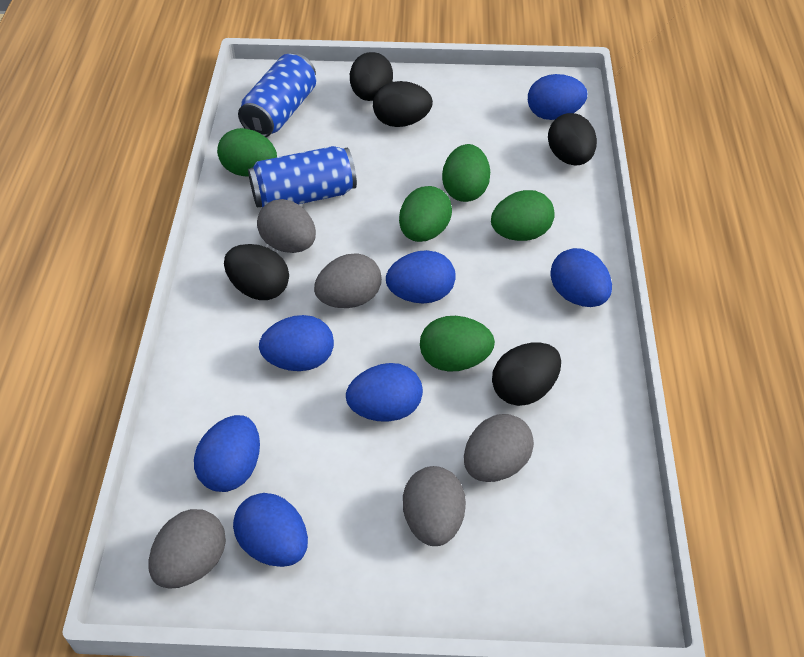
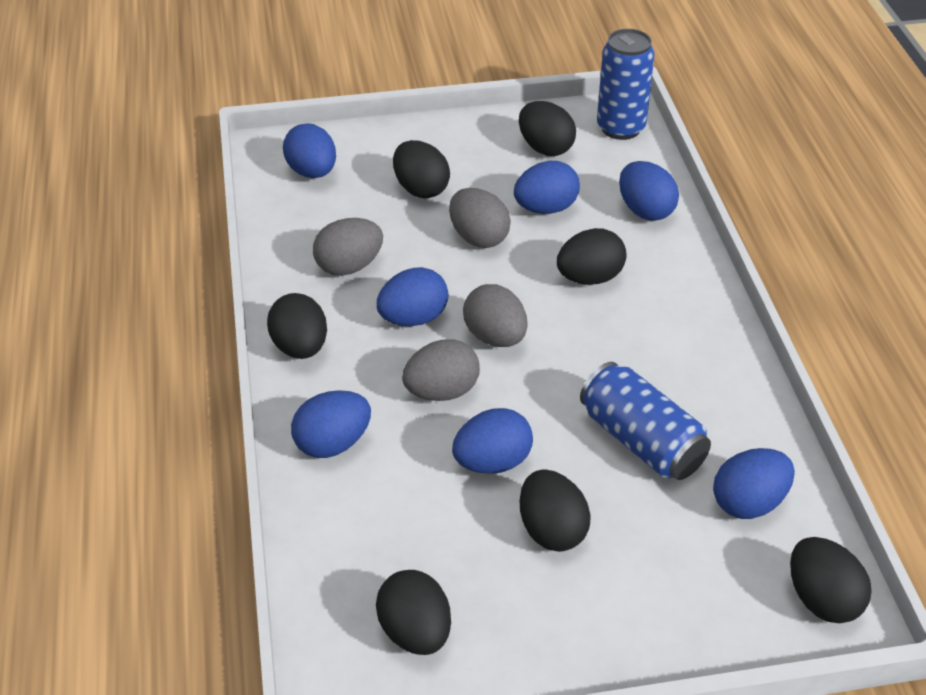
black egg: 5 -> 7
green egg: 5 -> 0
grey egg: 5 -> 4

